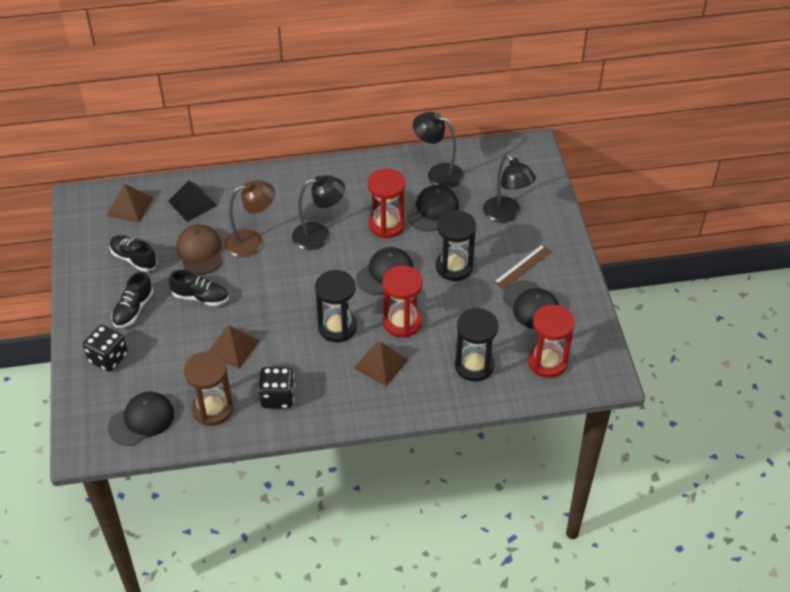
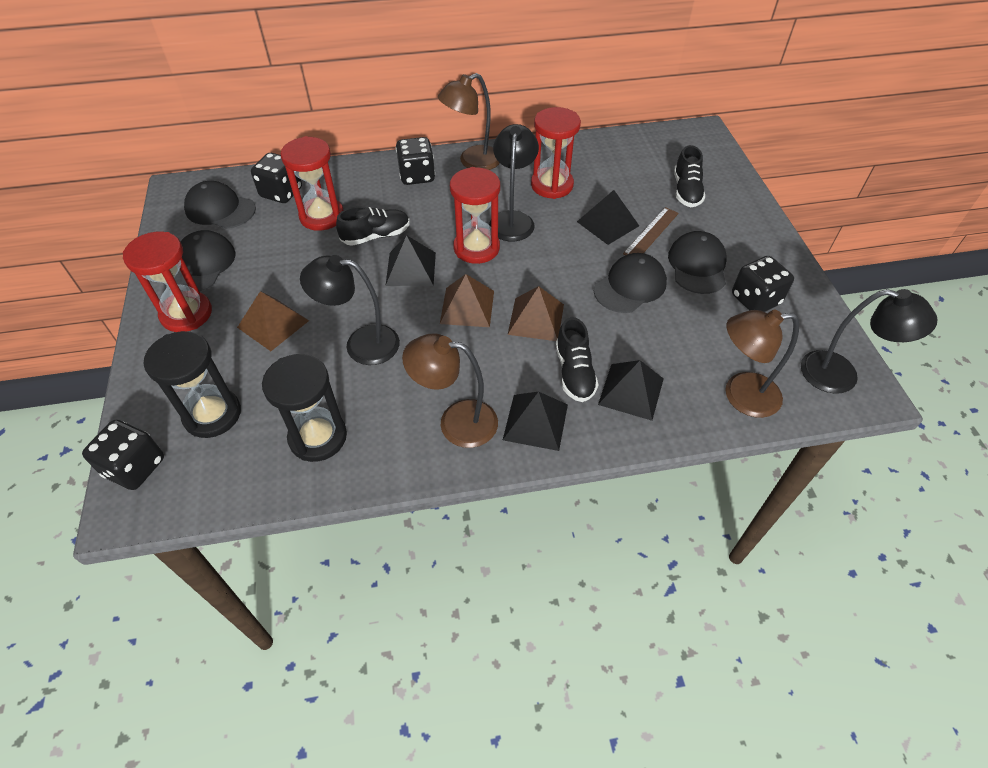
black dice: 2 -> 4
black hourglass: 3 -> 2
black pyramid: 1 -> 4
brown cap: 1 -> 0
brown hourglass: 1 -> 0
brown lamp: 1 -> 3
red hourglass: 3 -> 4

